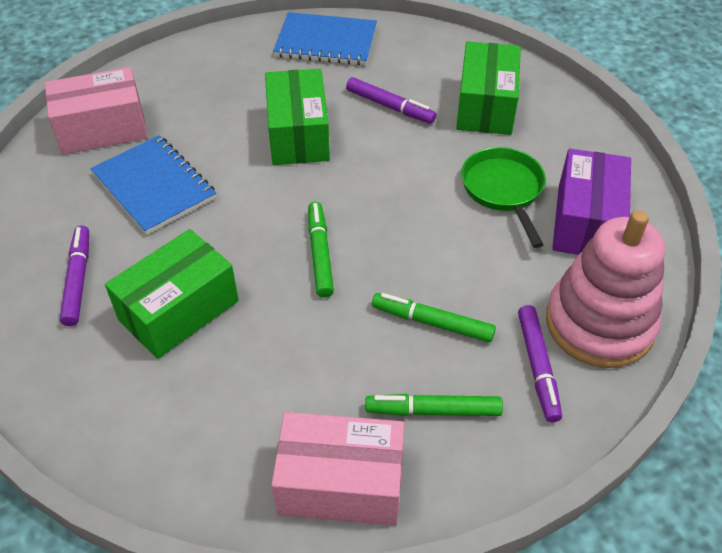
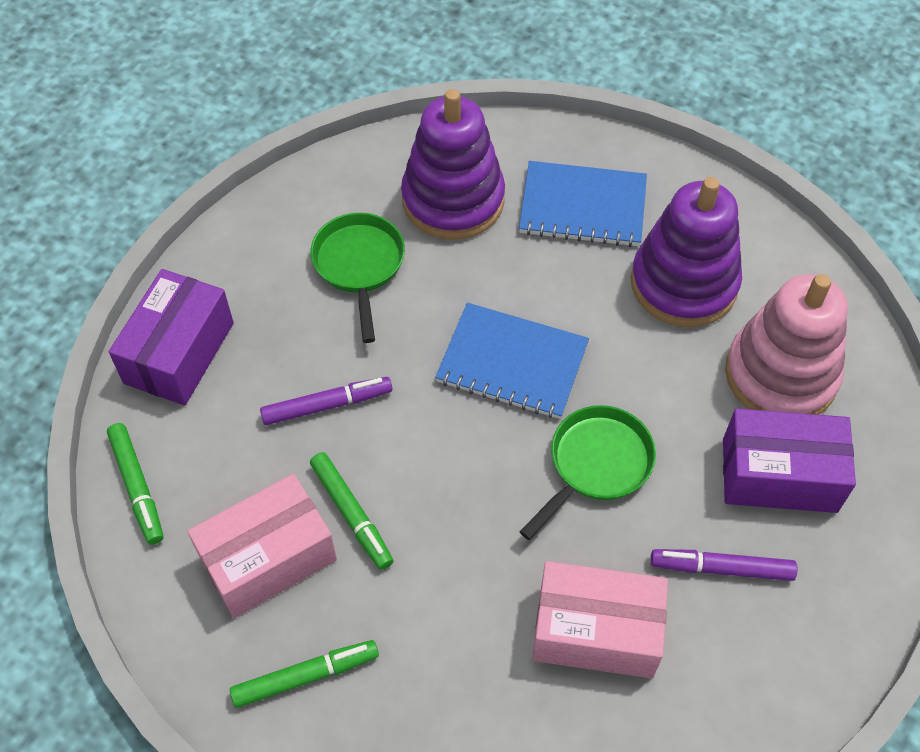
green box: 3 -> 0
green pan: 1 -> 2
purple box: 1 -> 2
purple marker: 3 -> 2
purple stacking toy: 0 -> 2

